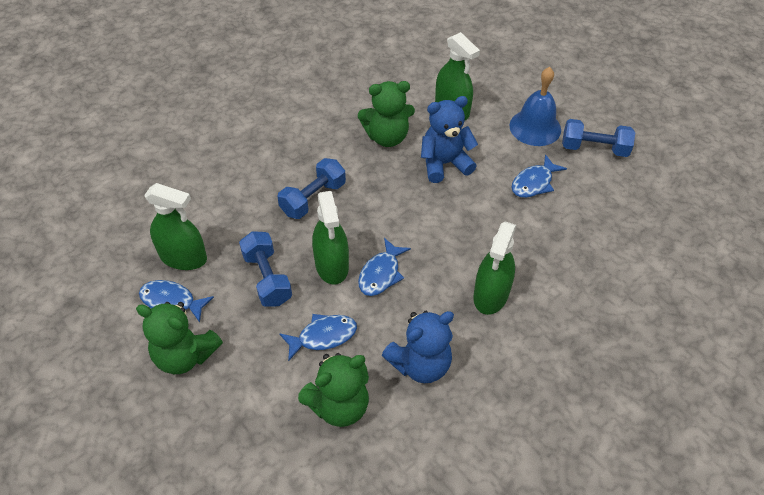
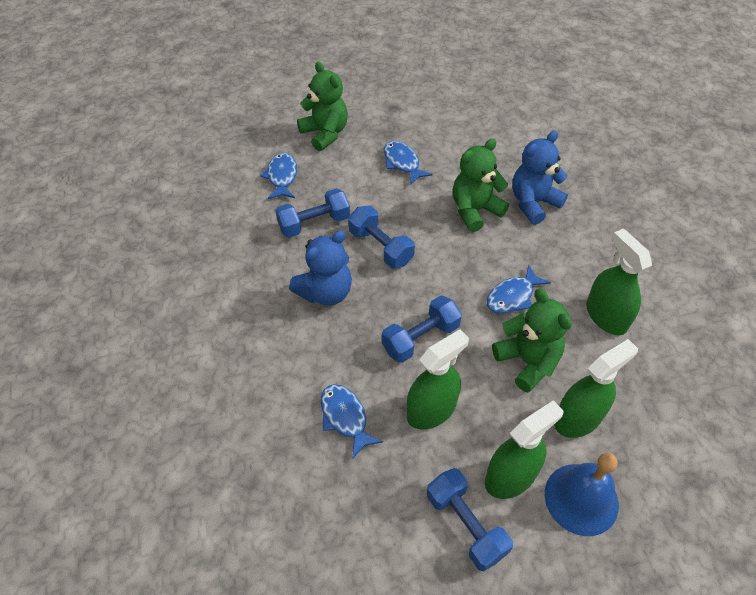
blue dumbbell: 3 -> 4

